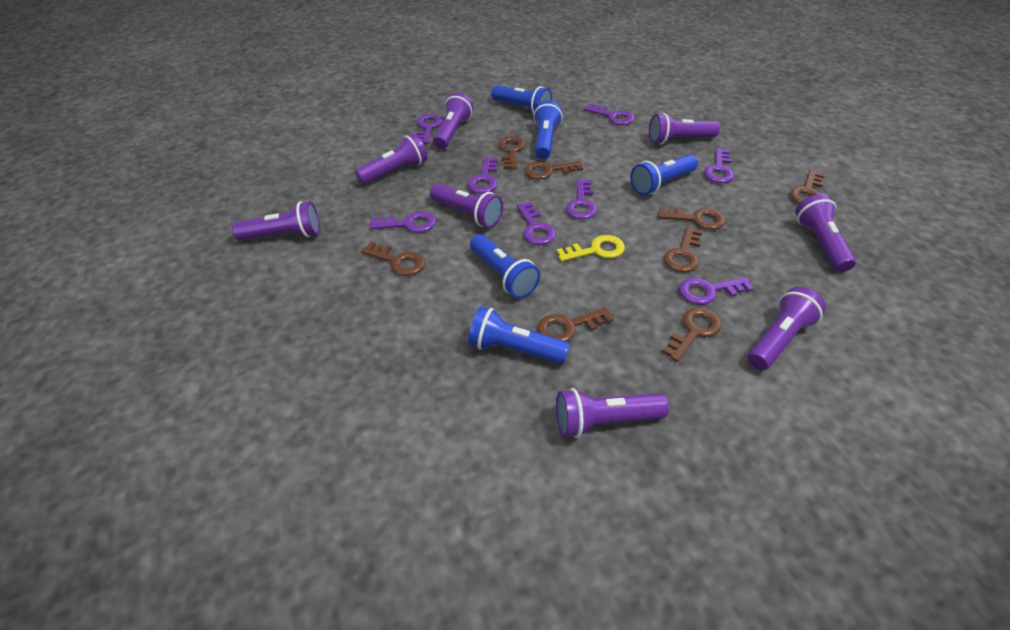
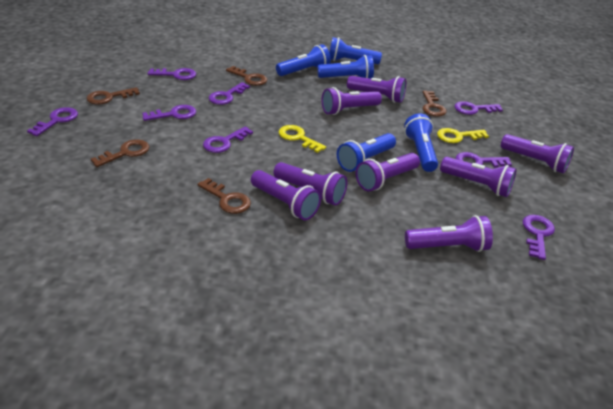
brown key: 8 -> 5
yellow key: 1 -> 2

